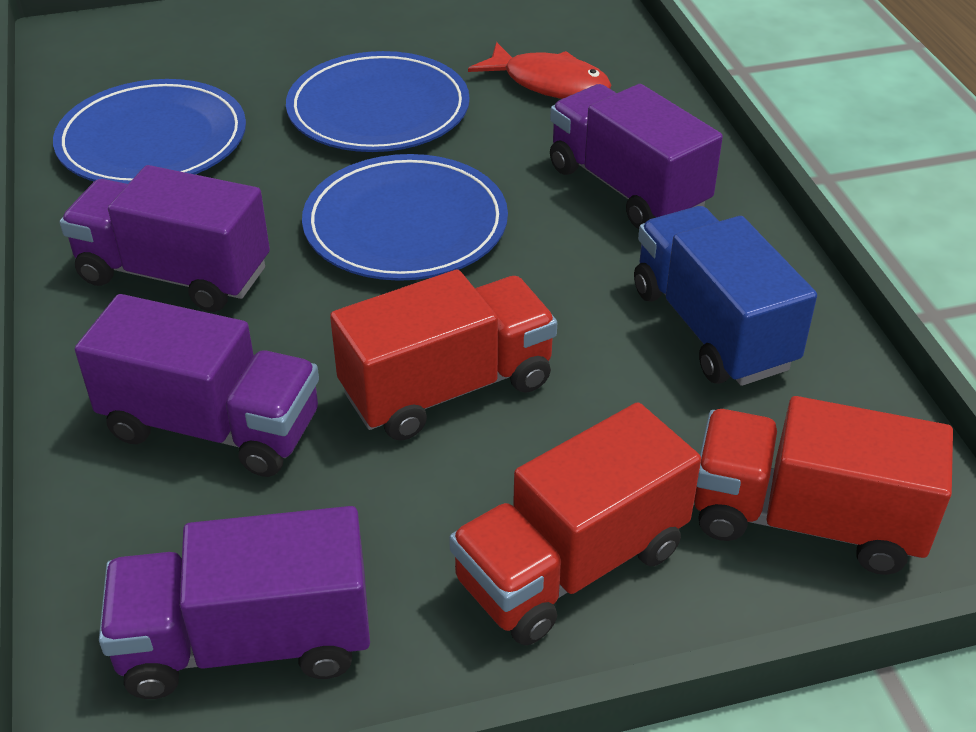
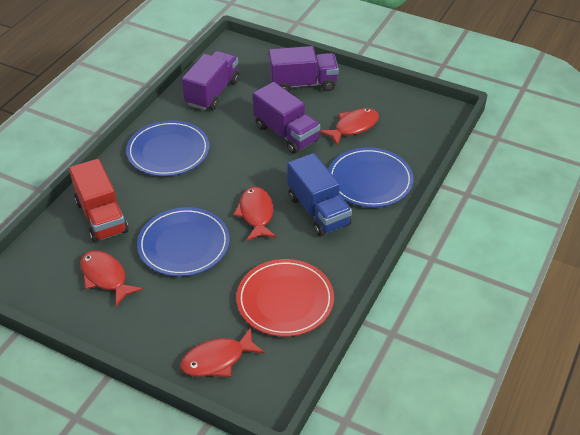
purple truck: 4 -> 3
red fish: 1 -> 4
red plate: 0 -> 1
red truck: 3 -> 1

